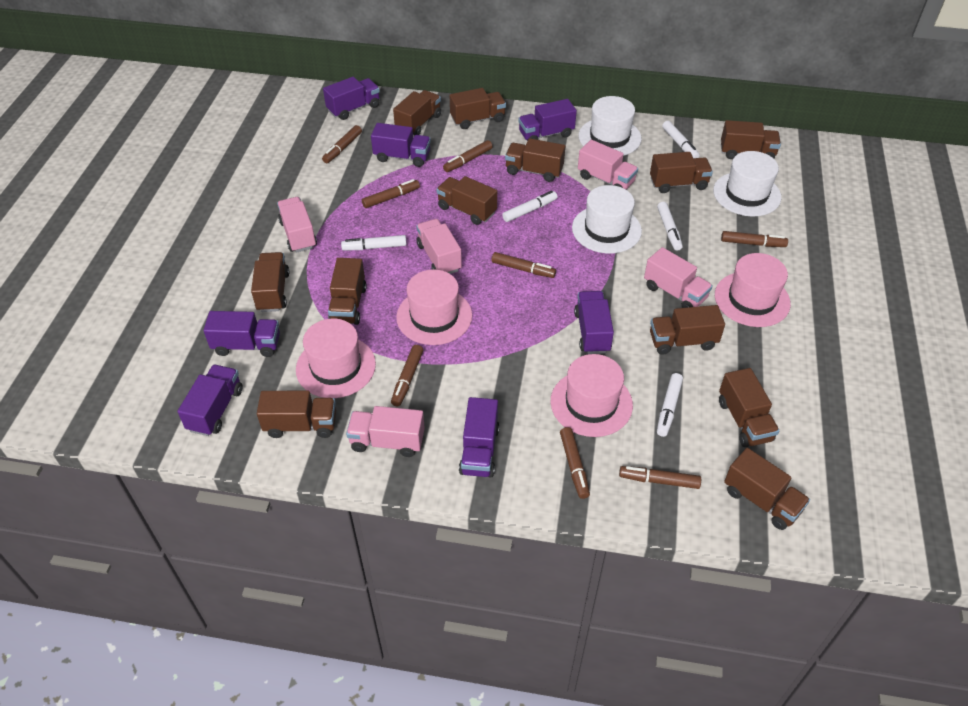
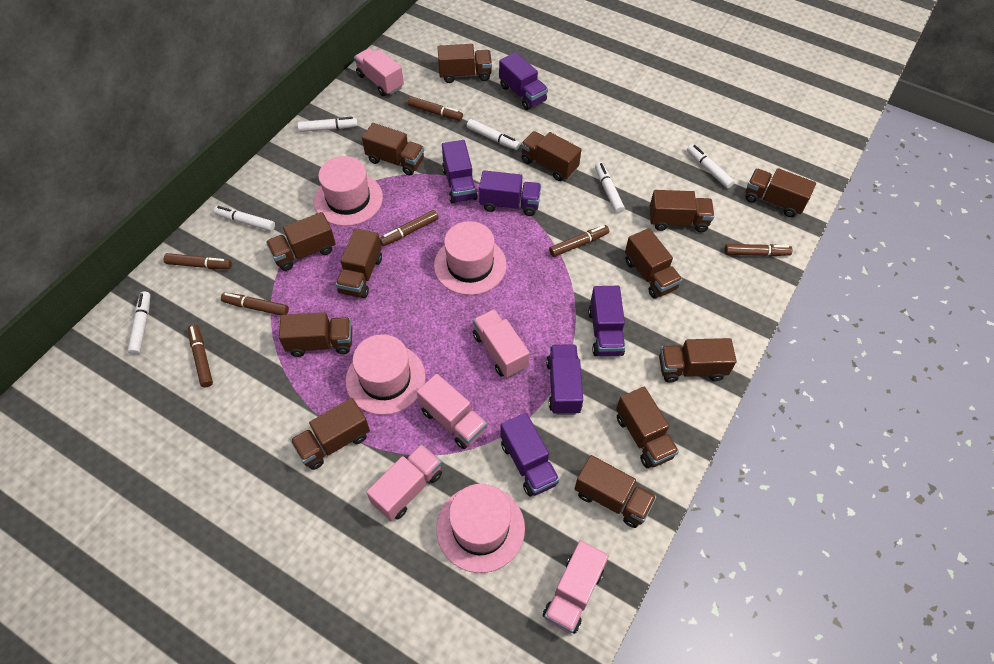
brown marker: 8 -> 7
brown truck: 12 -> 13
purple truck: 7 -> 6
white hat: 3 -> 0
white marker: 5 -> 6

